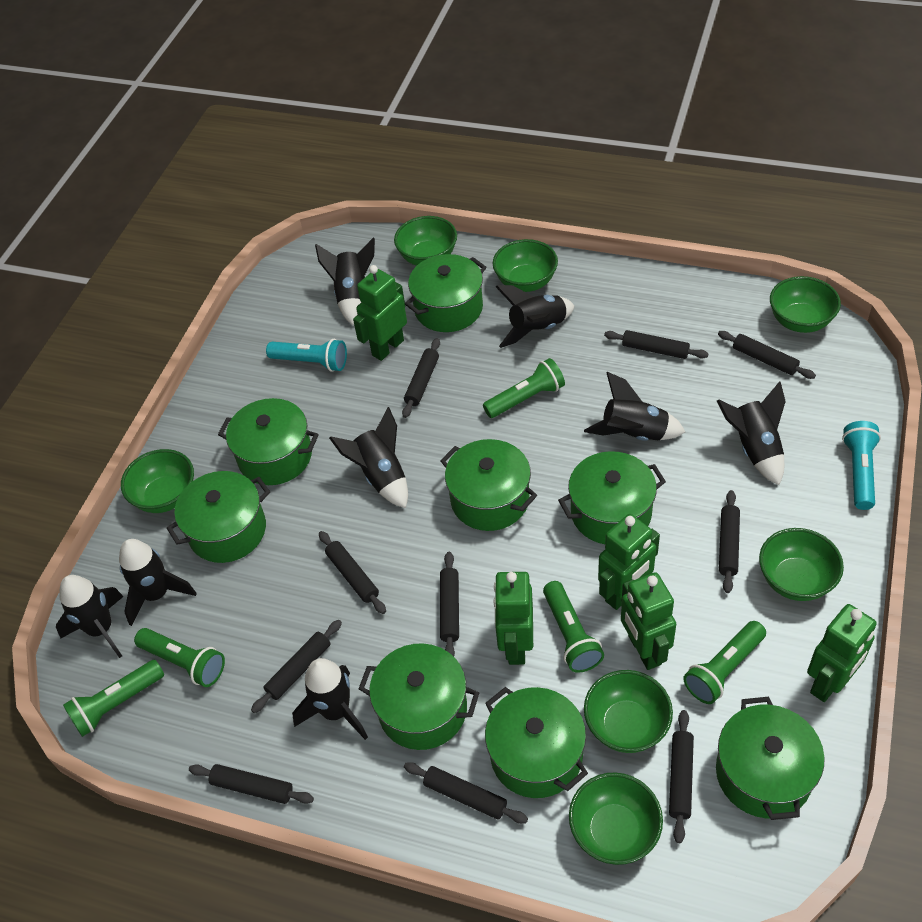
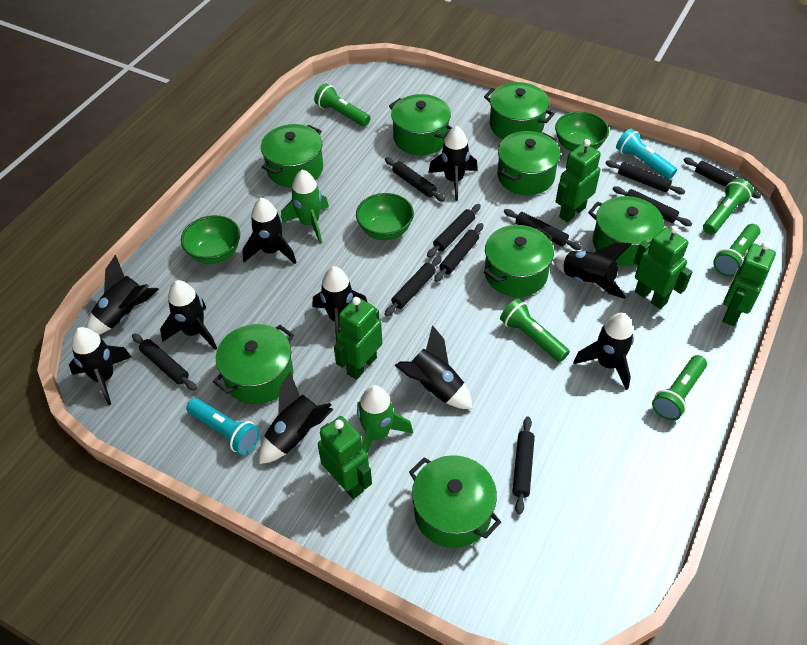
black rocket: 8 -> 10
green bowl: 7 -> 3
green rocket: 0 -> 2

